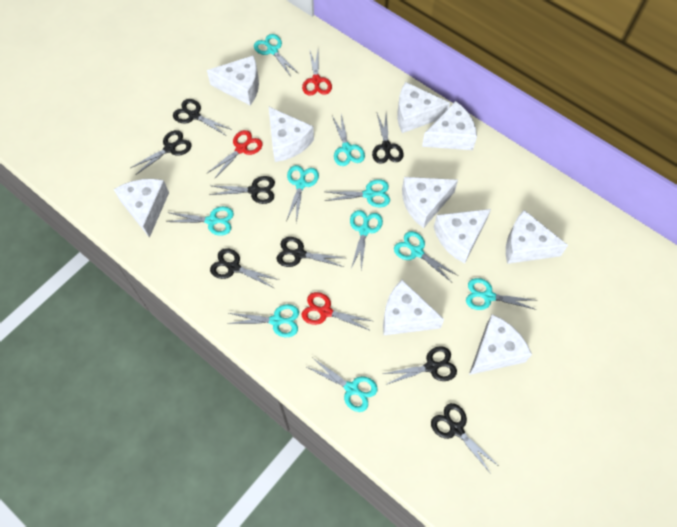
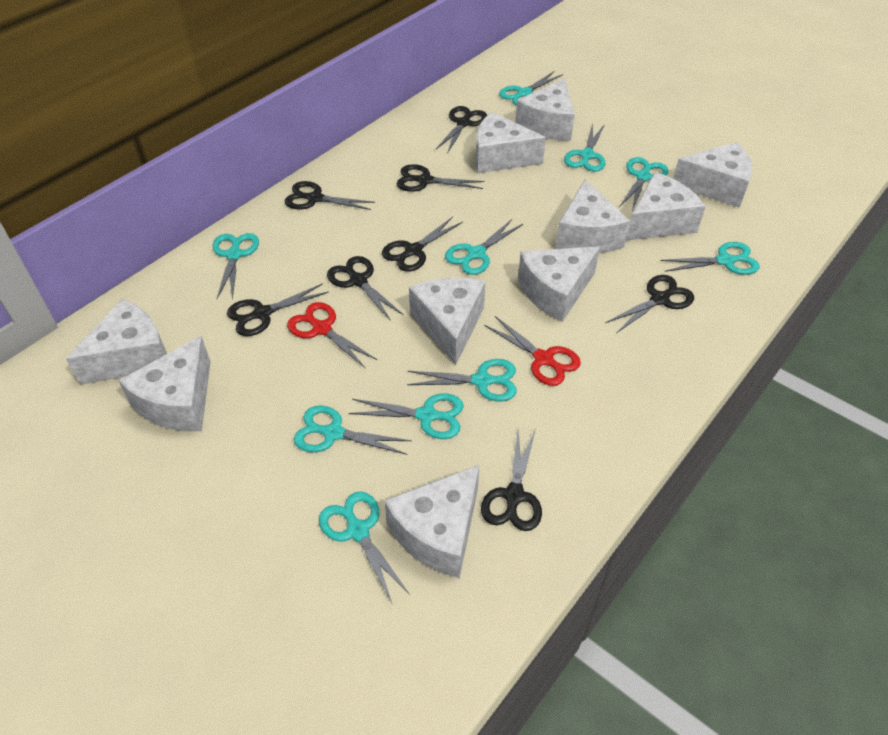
red scissors: 3 -> 2

